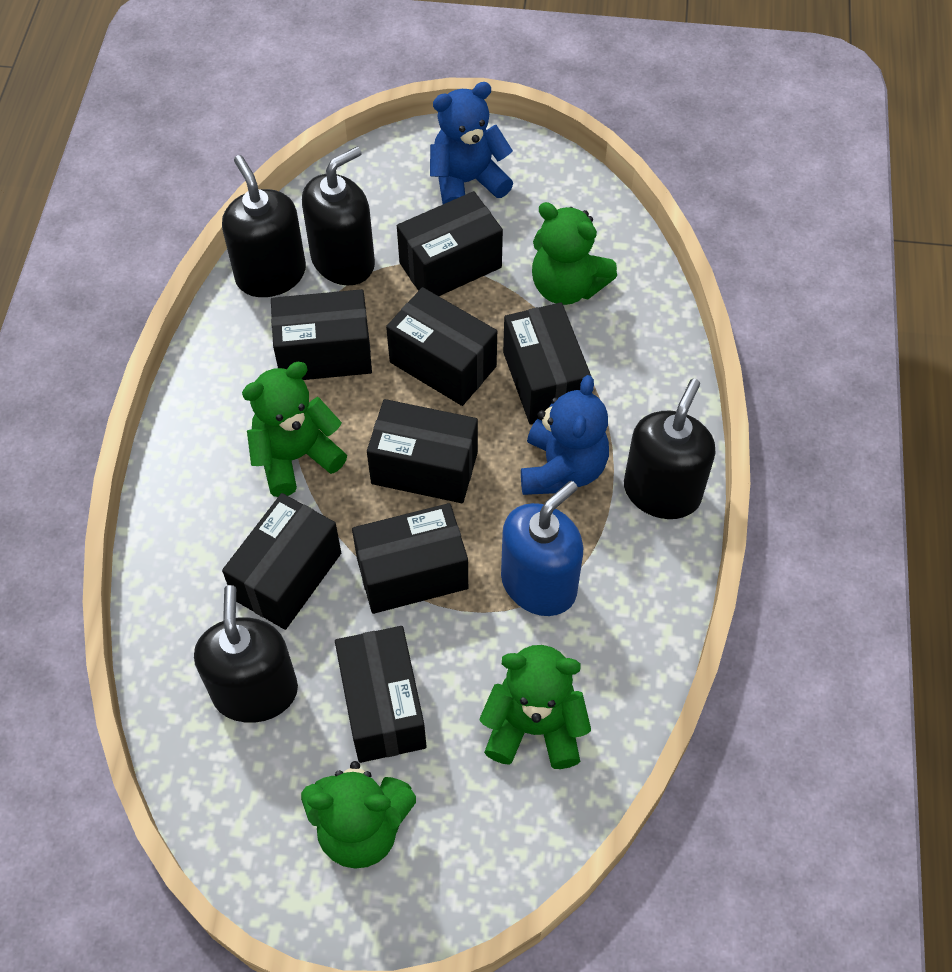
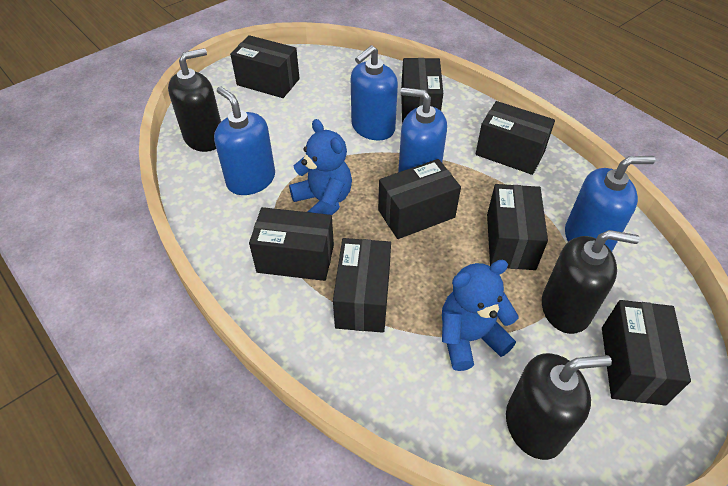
black soap dispenser: 4 -> 3
blue soap dispenser: 1 -> 4
green teddy bear: 4 -> 0

